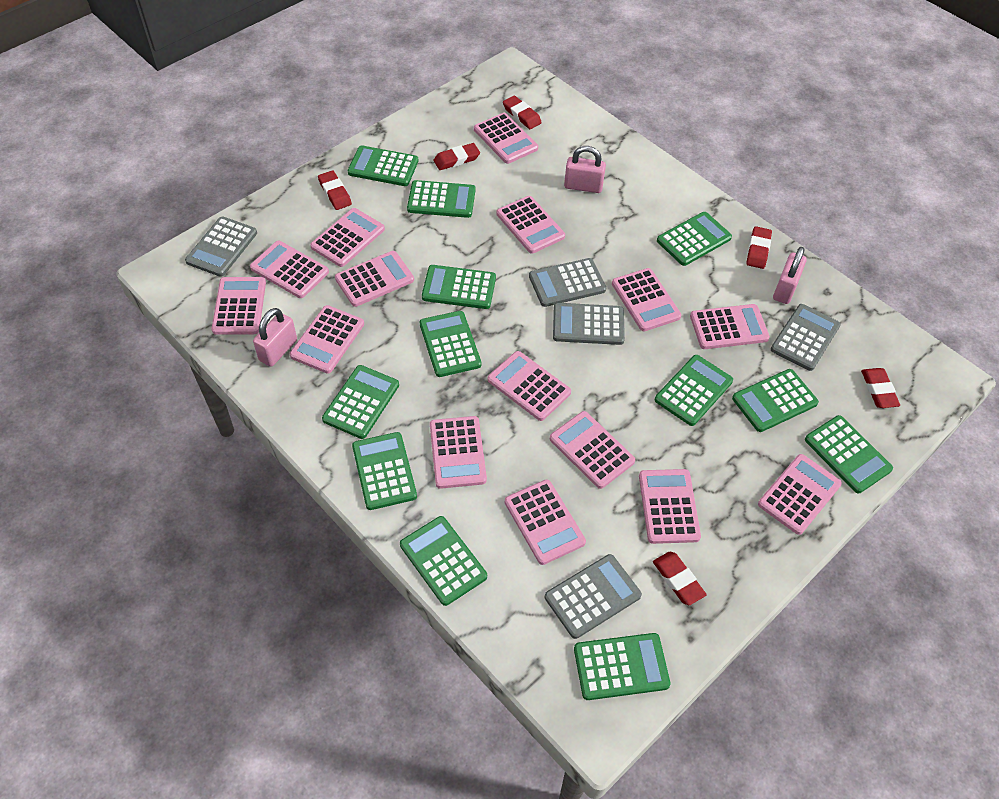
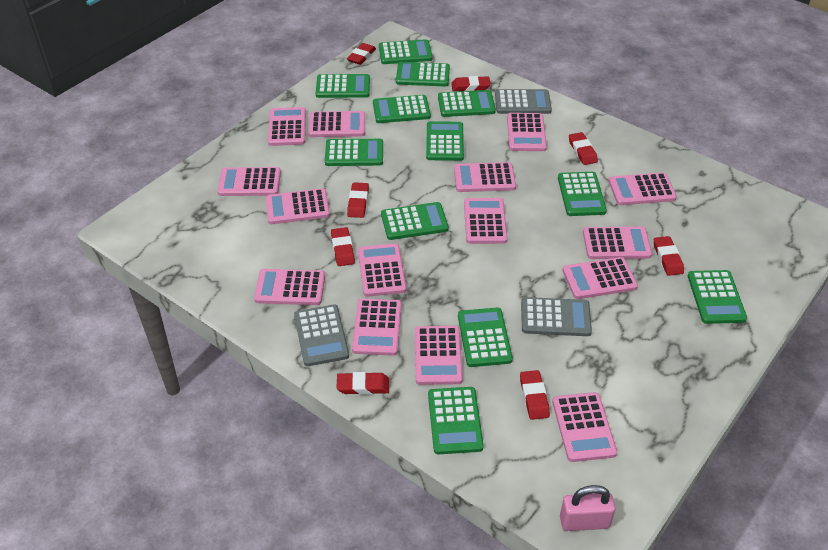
grey calculator: 5 -> 3
pink padlock: 3 -> 1
red eraser: 6 -> 8

